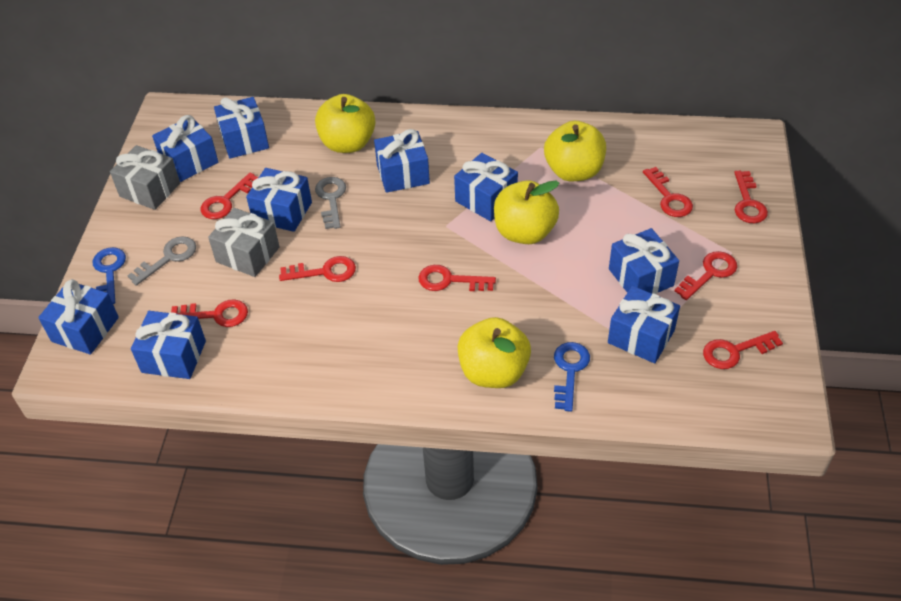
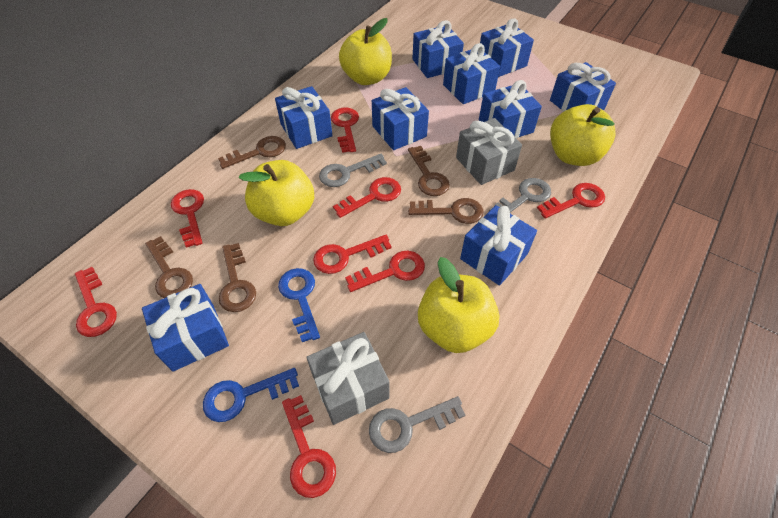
brown key: 0 -> 5
grey key: 2 -> 3

